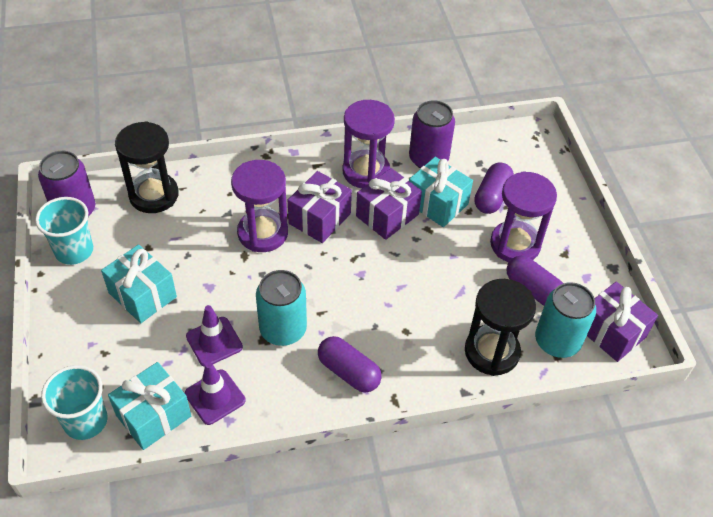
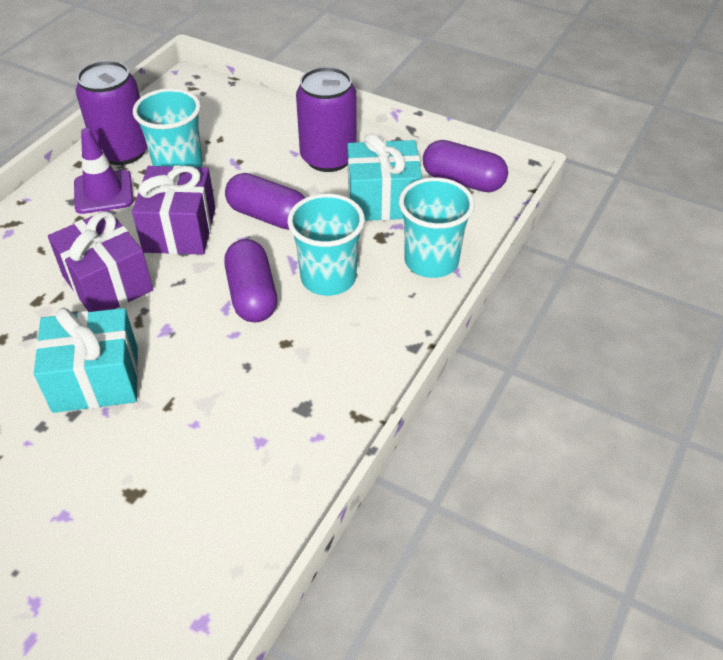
black hourglass: 2 -> 0
purple gift: 3 -> 2
purple hourglass: 3 -> 0
purple traffic cone: 2 -> 1
turquoise can: 2 -> 0
turquoise cup: 2 -> 3
turquoise gift: 3 -> 2

